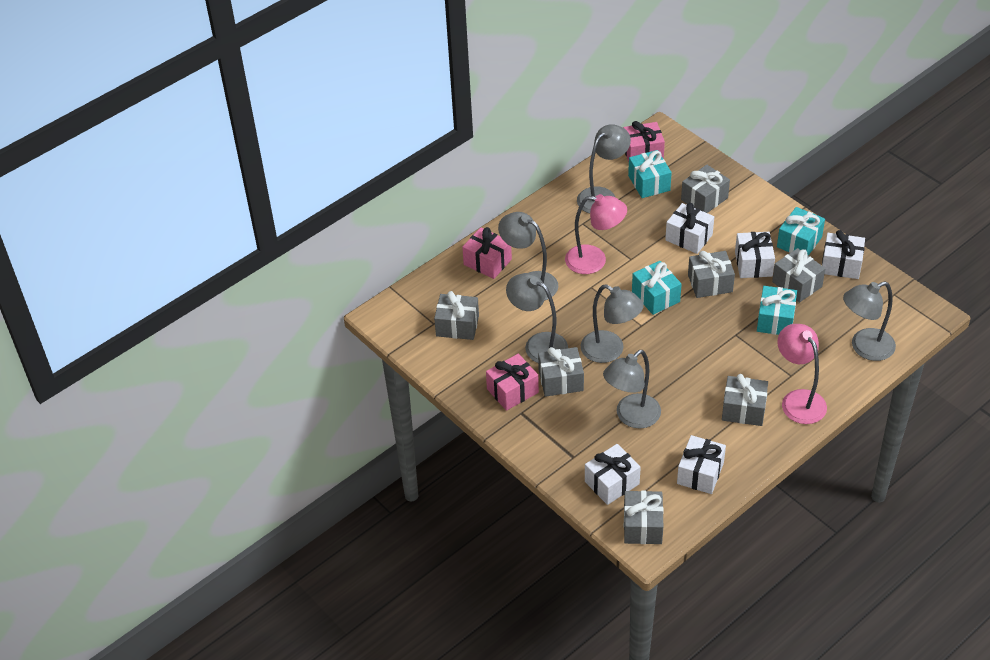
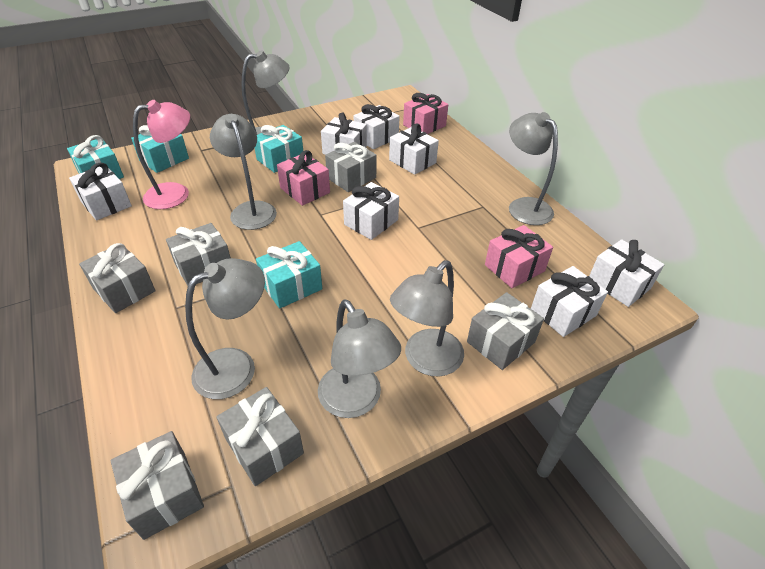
grey gift: 7 -> 6
pink lamp: 2 -> 1
white gift: 5 -> 7

